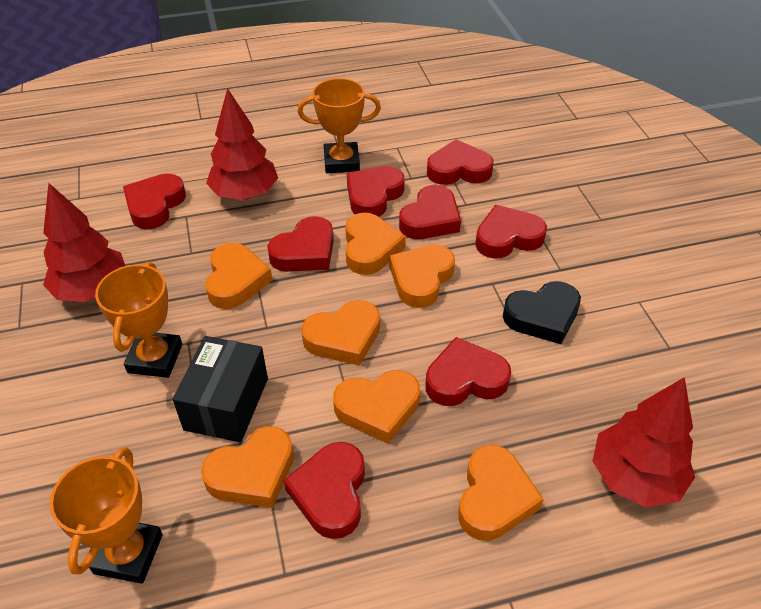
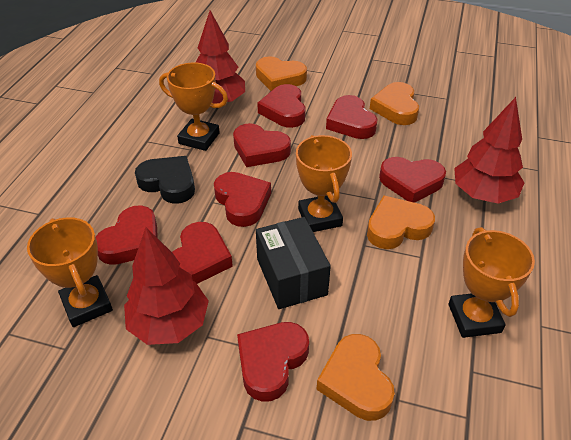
orange heart: 7 -> 4
orange trophy: 3 -> 4

